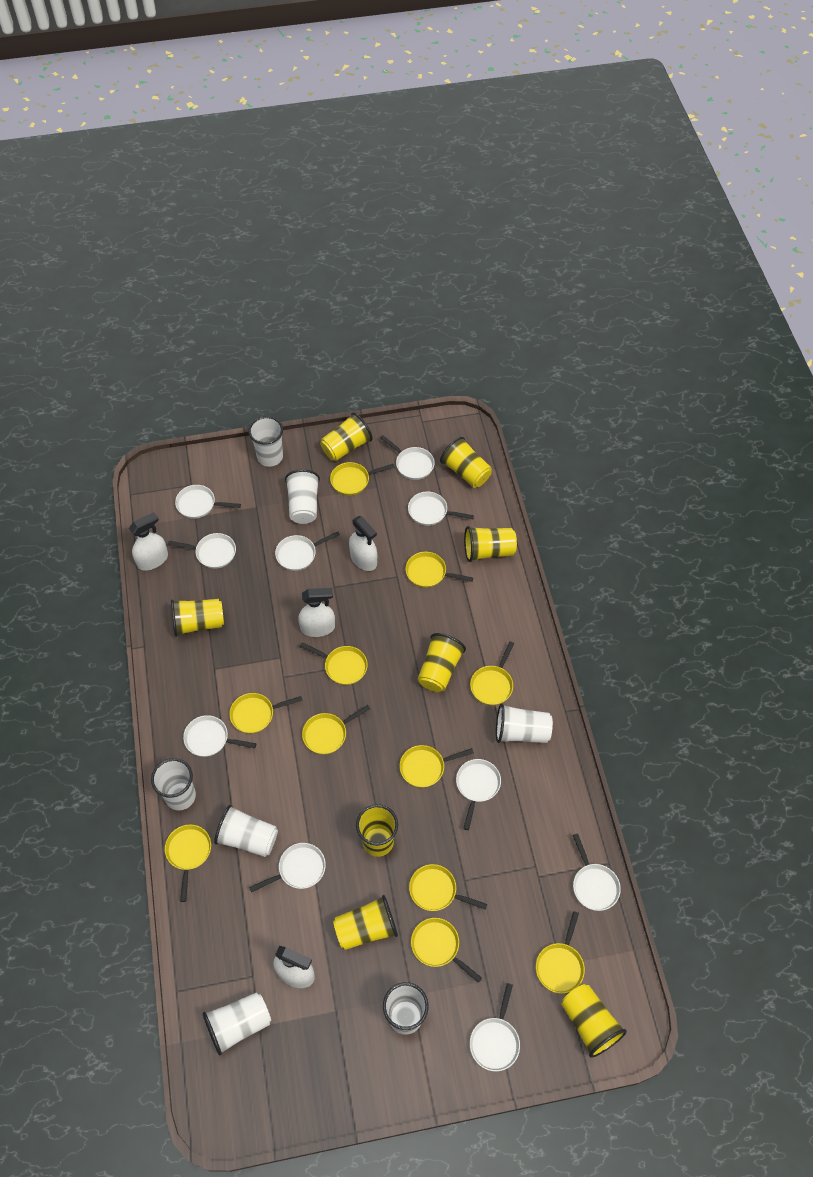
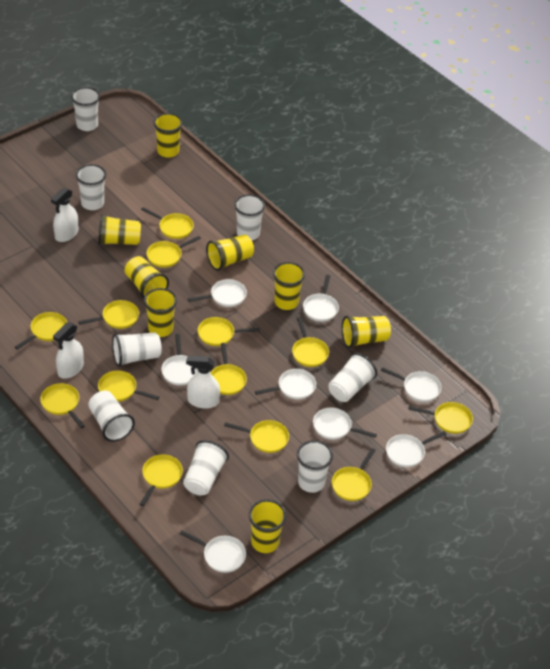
white cup: 7 -> 8
white pan: 10 -> 8
white spray bottle: 4 -> 3
yellow pan: 11 -> 13

